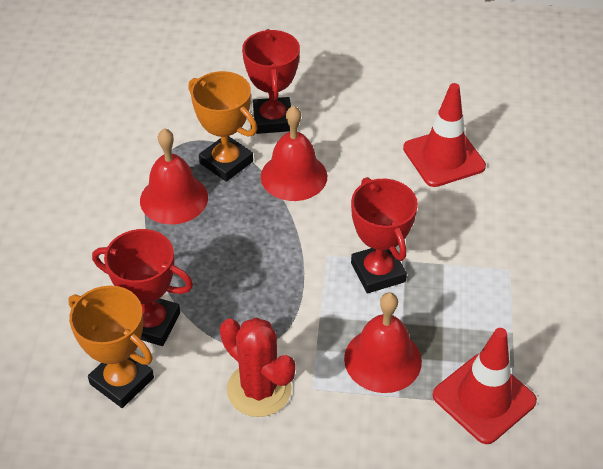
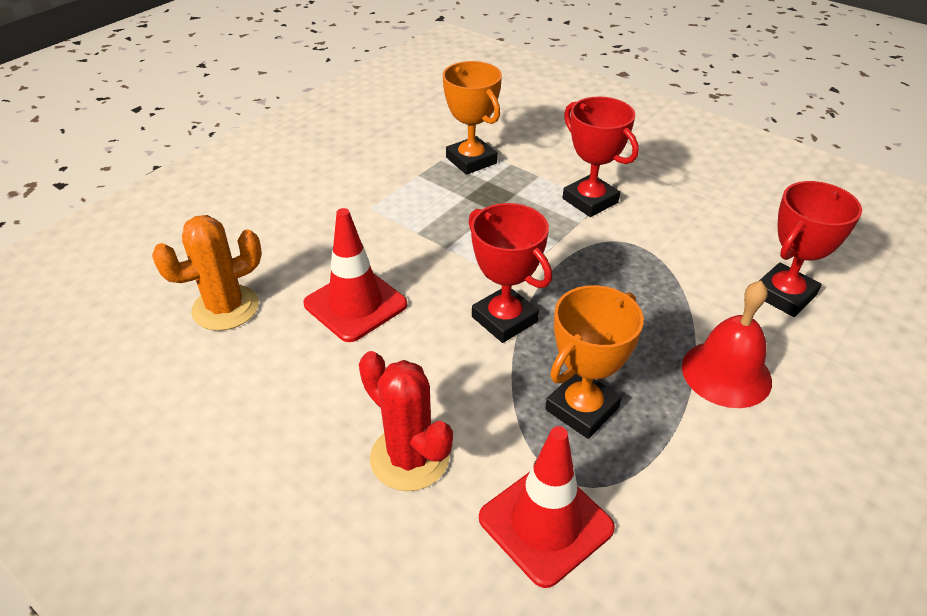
orange cactus: 0 -> 1
red bell: 3 -> 1

